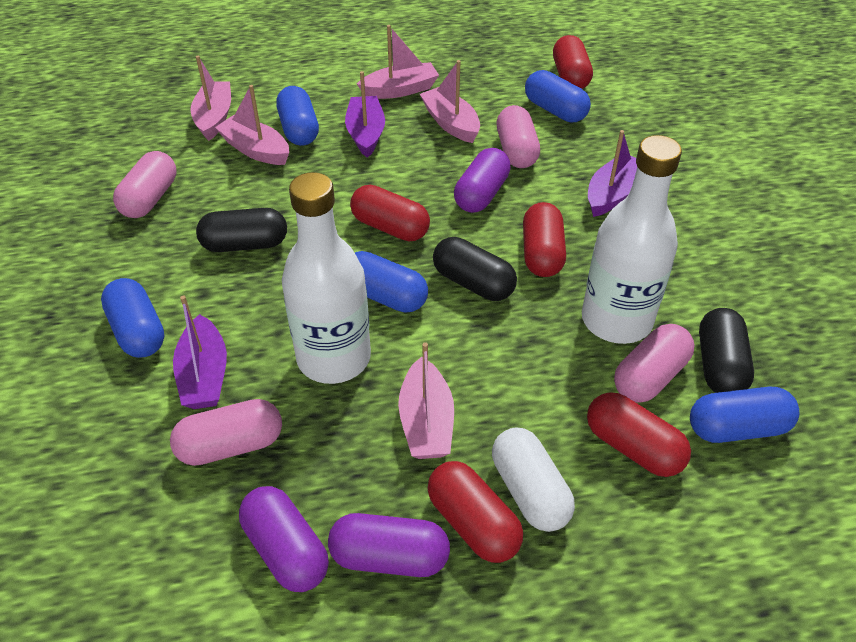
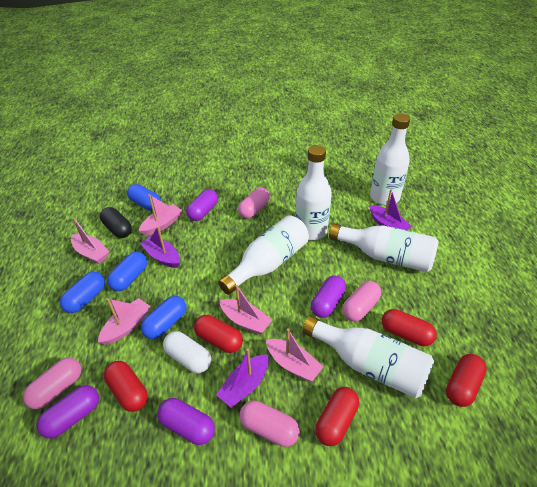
black capsule: 3 -> 1
blue capsule: 5 -> 4
purple capsule: 3 -> 4
white bottle: 2 -> 5

